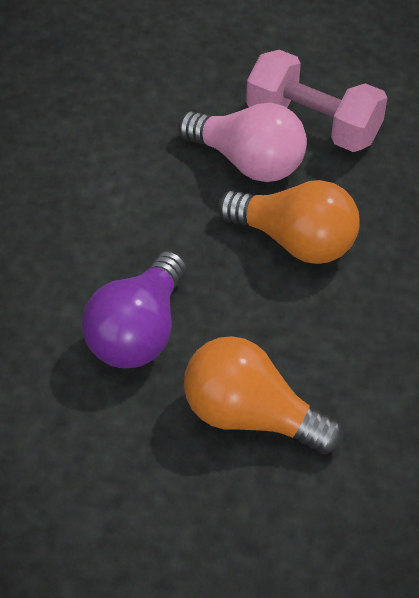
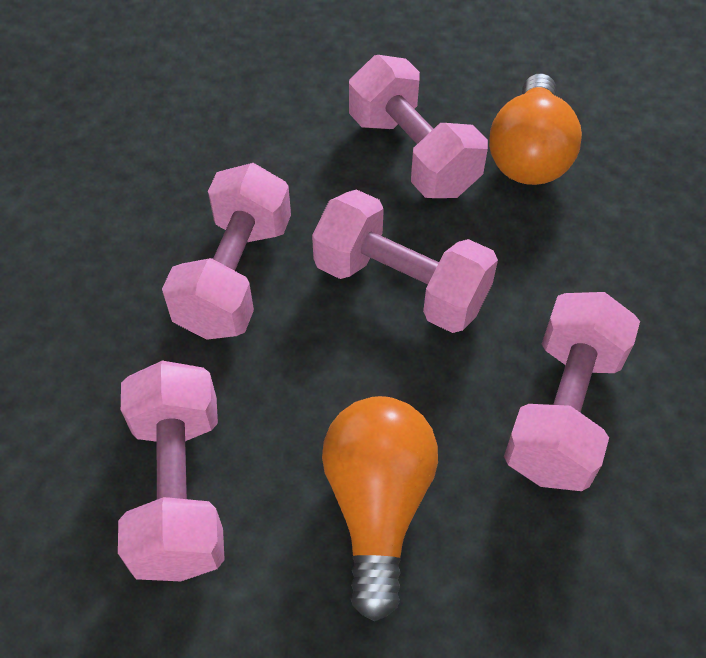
pink dumbbell: 1 -> 5
pink light bulb: 1 -> 0
purple light bulb: 1 -> 0

